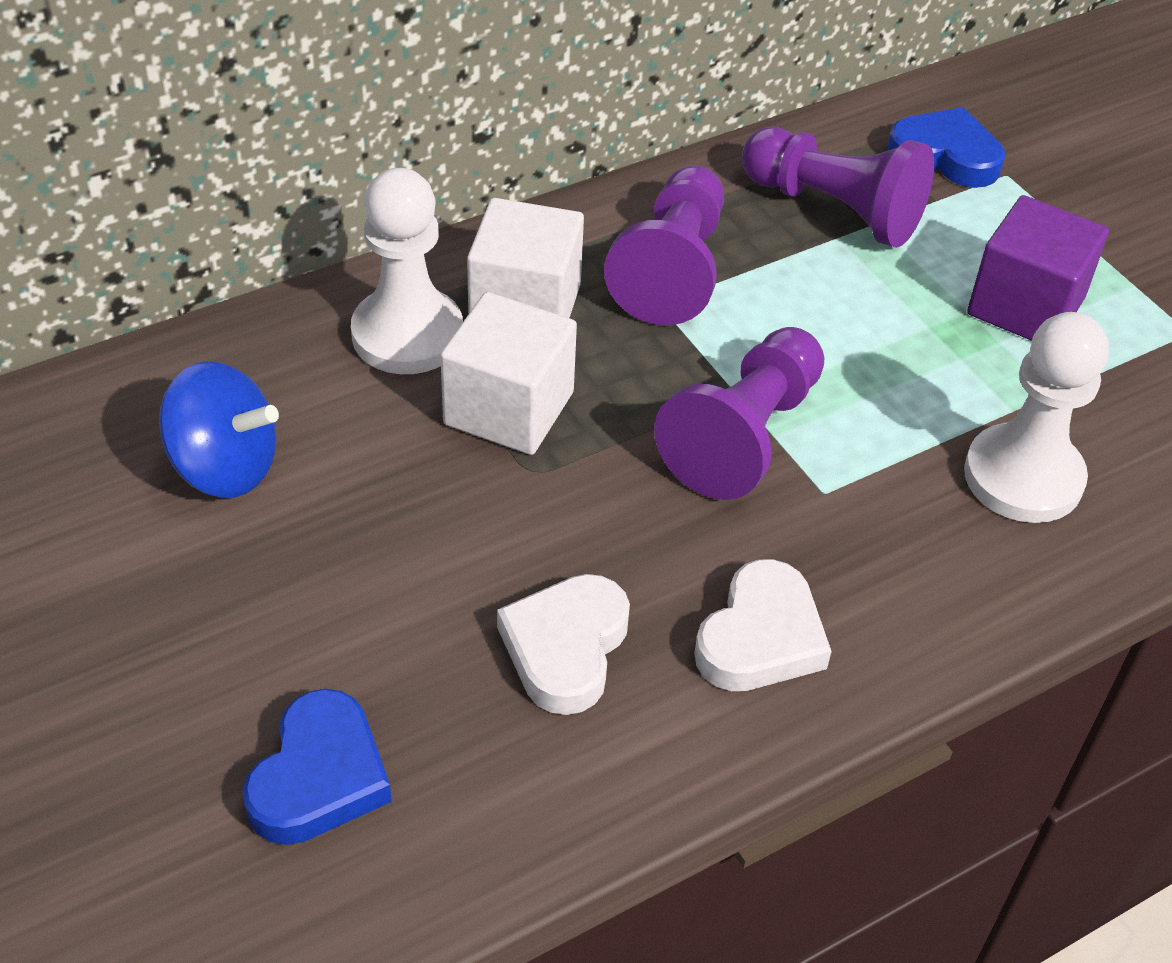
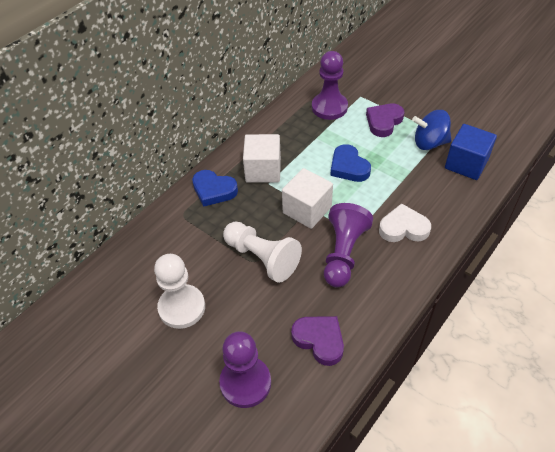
blue cube: 0 -> 1
purple cube: 1 -> 0
purple heart: 0 -> 2
white heart: 2 -> 1

